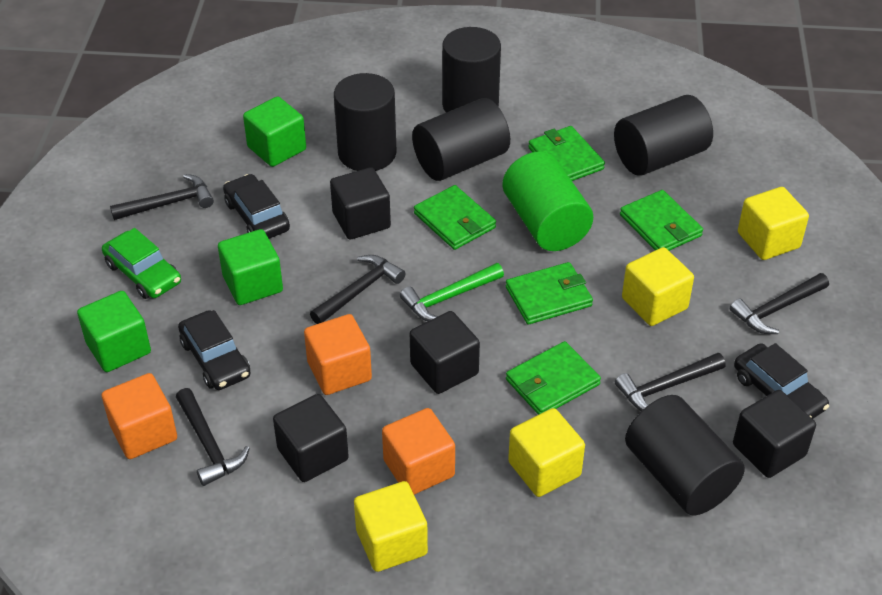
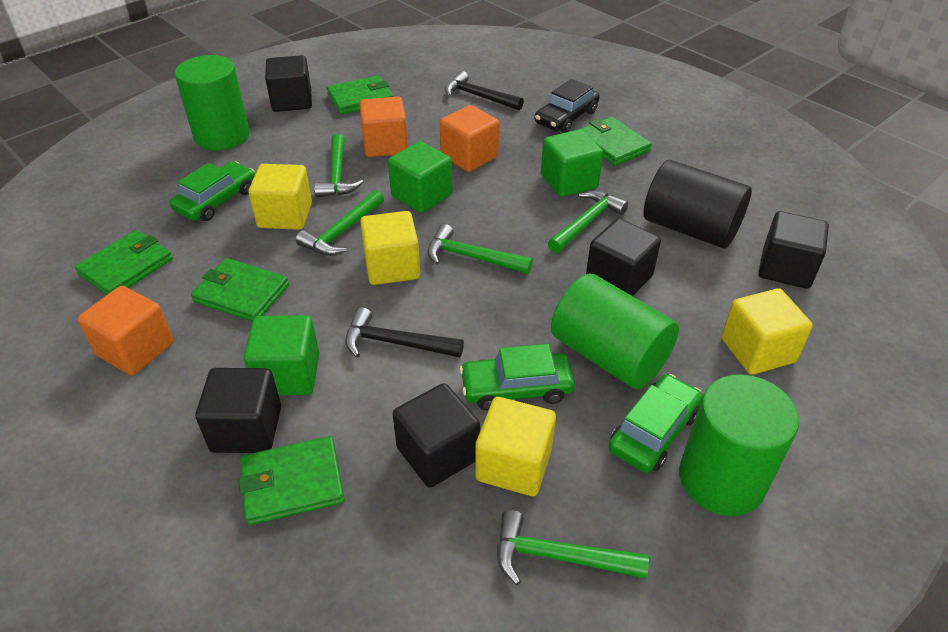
black car: 3 -> 1
black cube: 4 -> 5
black cylinder: 5 -> 1
black hammer: 5 -> 2
green car: 1 -> 3
green cylinder: 1 -> 3
green hammer: 1 -> 5

